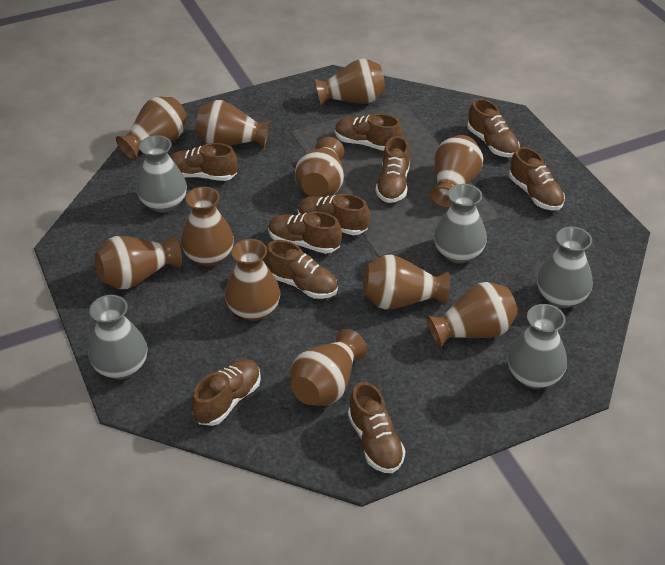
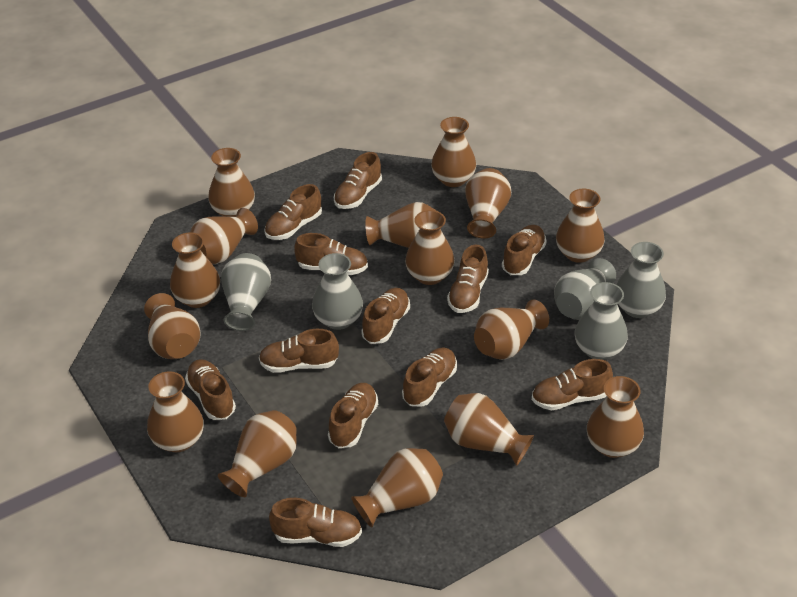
brown shoe: 10 -> 12
brown vase: 11 -> 15

